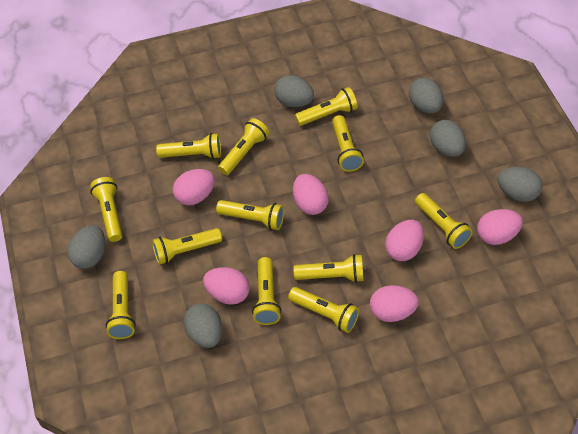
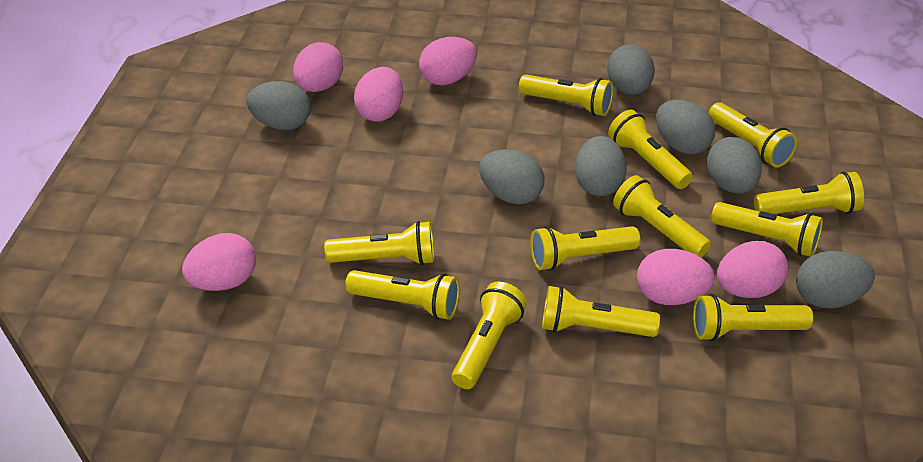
grey egg: 6 -> 7

